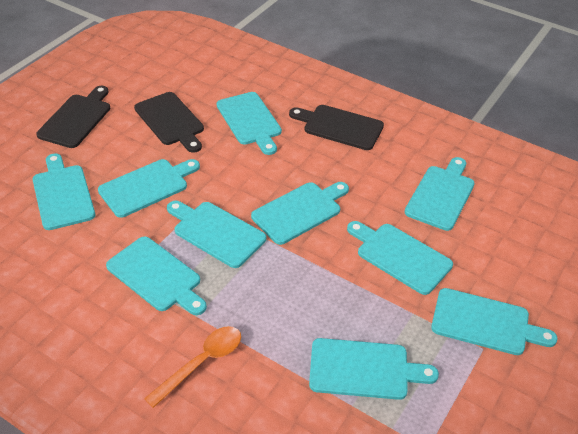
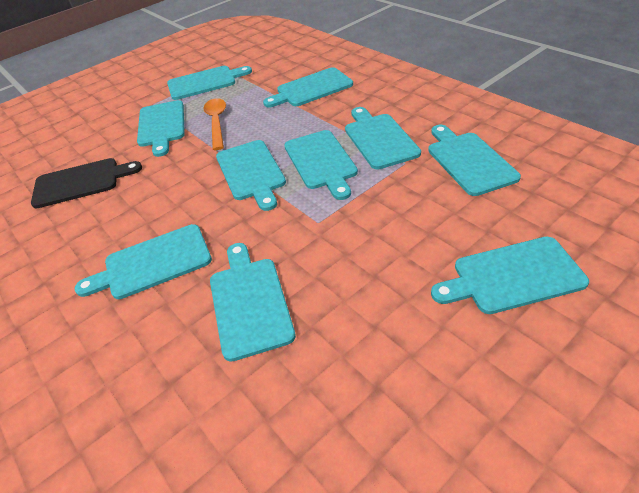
black cutting board: 3 -> 1

